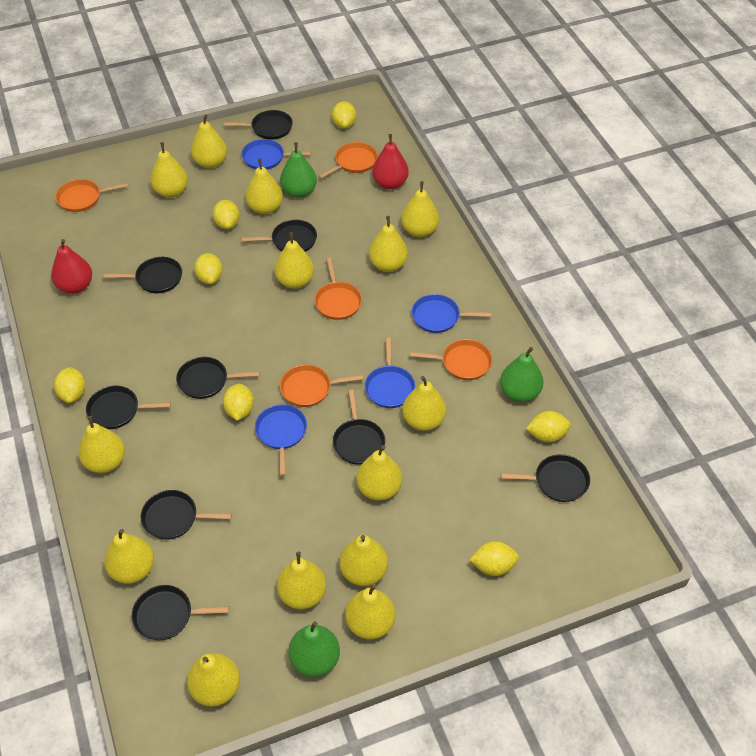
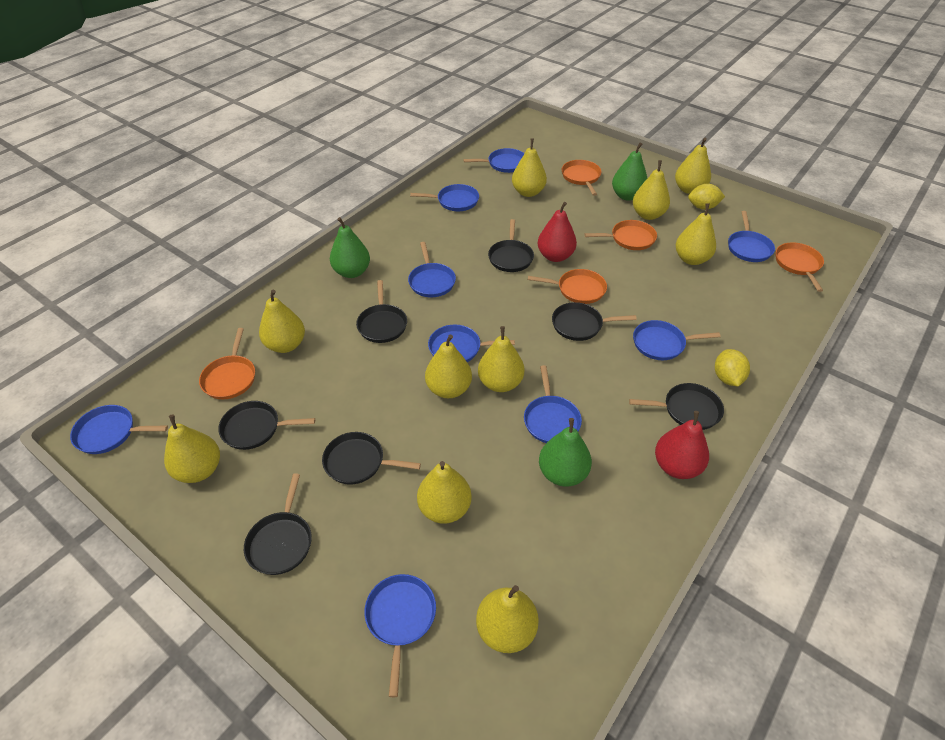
black pan: 9 -> 7
blue pan: 4 -> 9
yellow lemon: 7 -> 2
yellow pear: 14 -> 10

